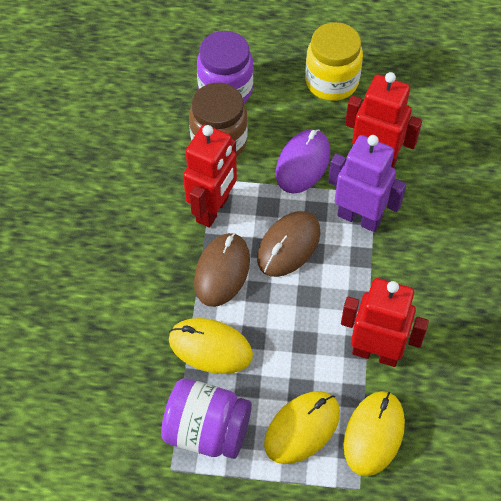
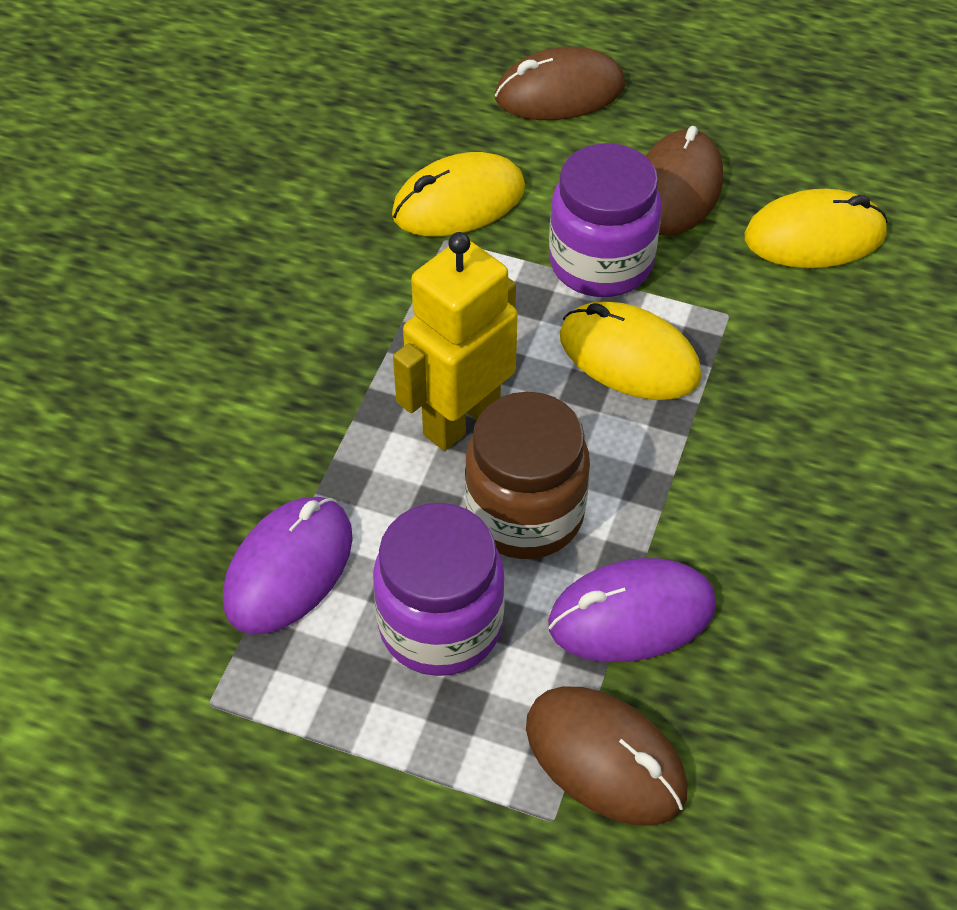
brown mouse: 2 -> 3
purple mouse: 1 -> 2
purple robot: 1 -> 0
red robot: 3 -> 0
yellow jar: 1 -> 0
yellow robot: 0 -> 1

